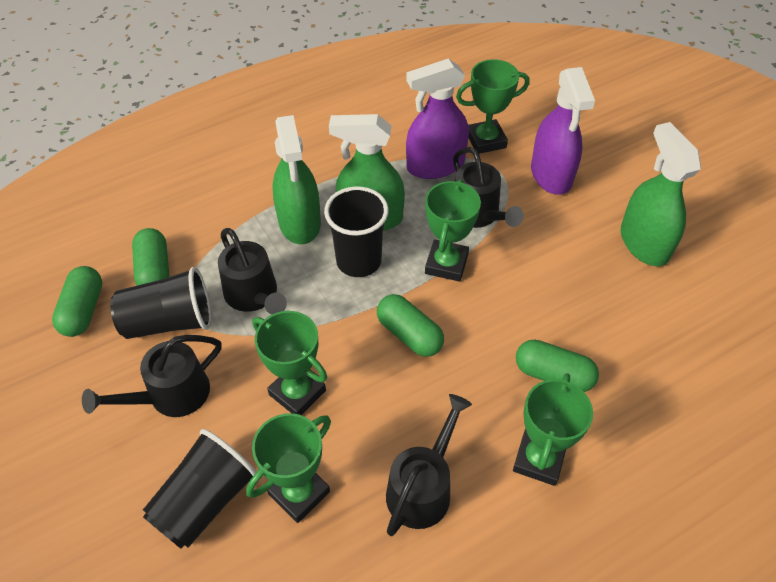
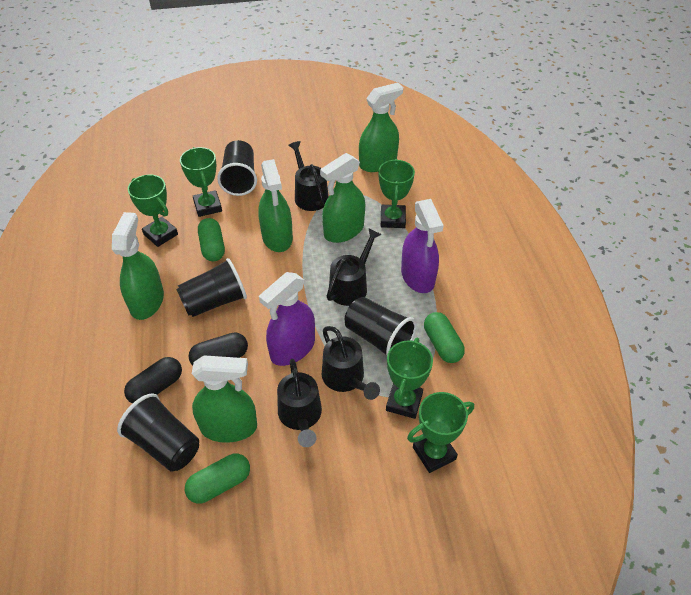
black capsule: 0 -> 2
black cup: 3 -> 4
green capsule: 4 -> 3
green spray bottle: 3 -> 5

